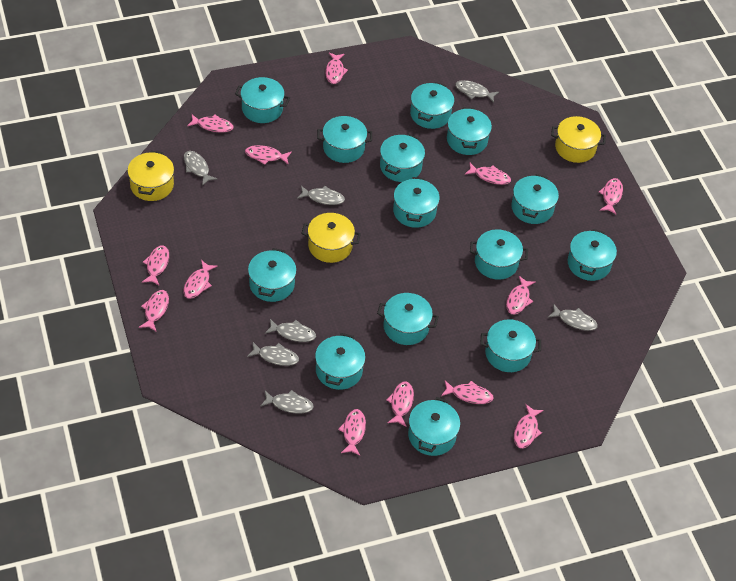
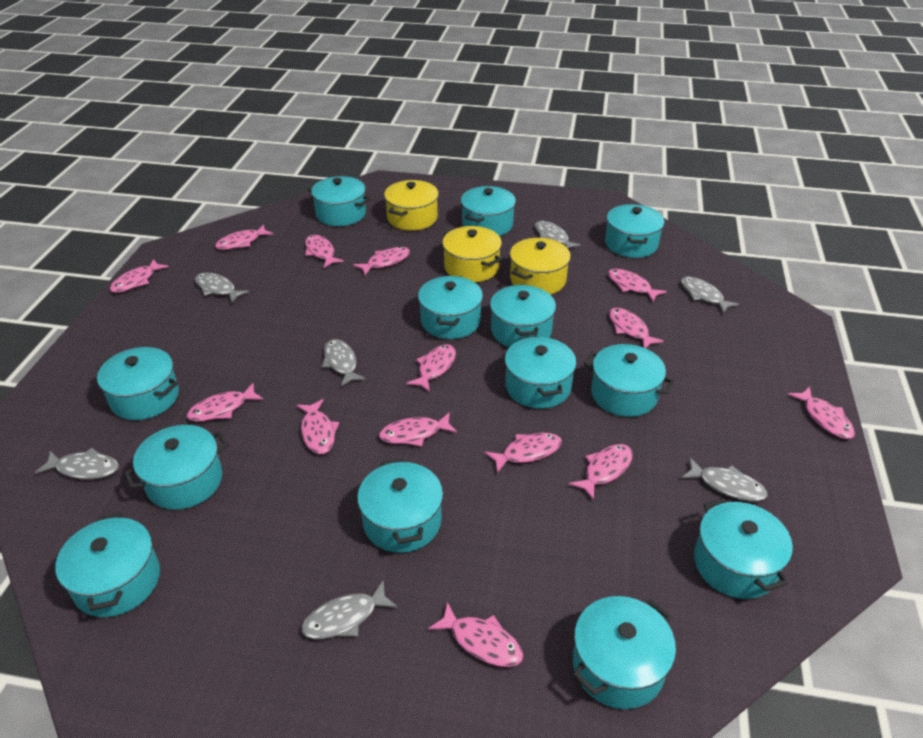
pink fish: 13 -> 14
turquoise pot: 14 -> 13

